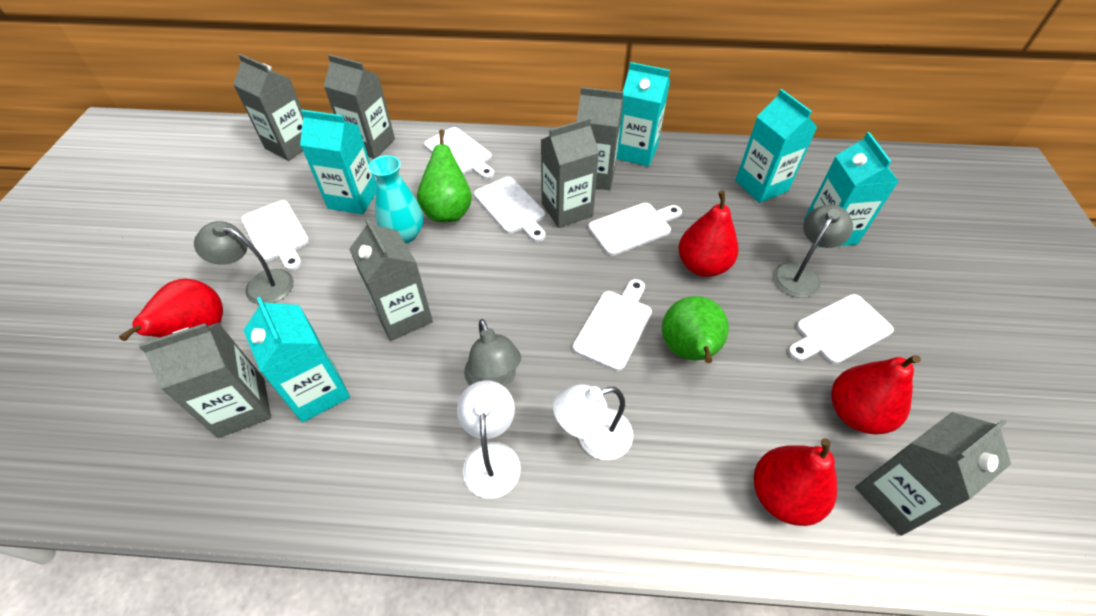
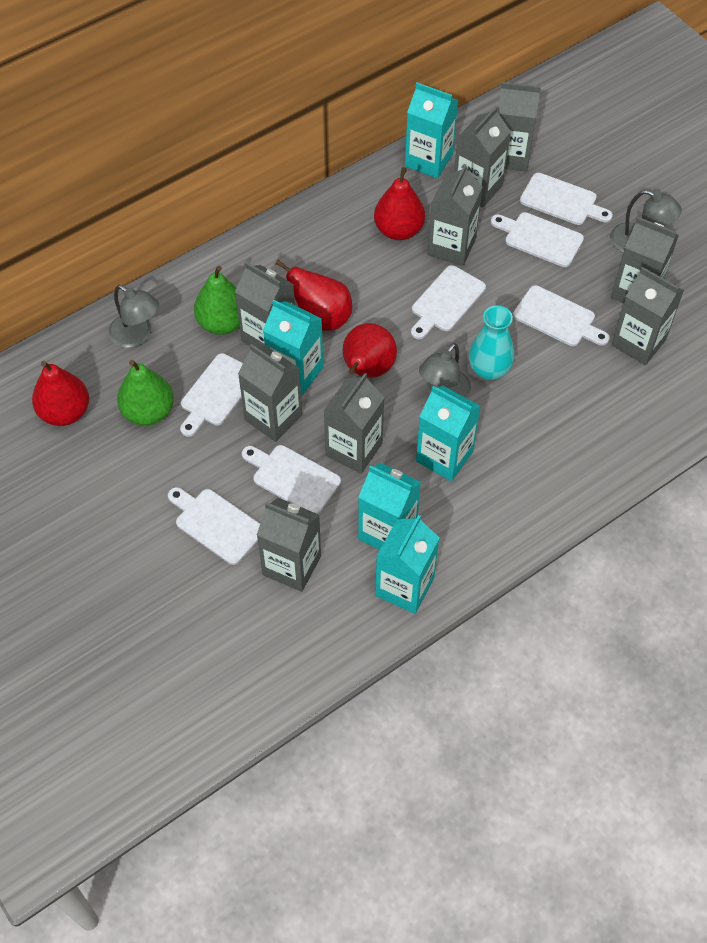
grey carton: 7 -> 9
white cutting board: 6 -> 7
white lamp: 2 -> 0

